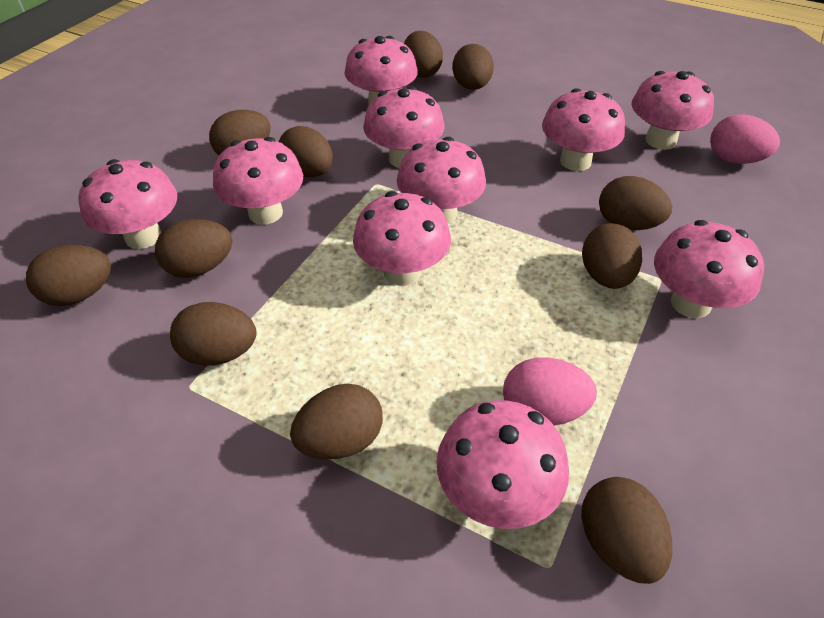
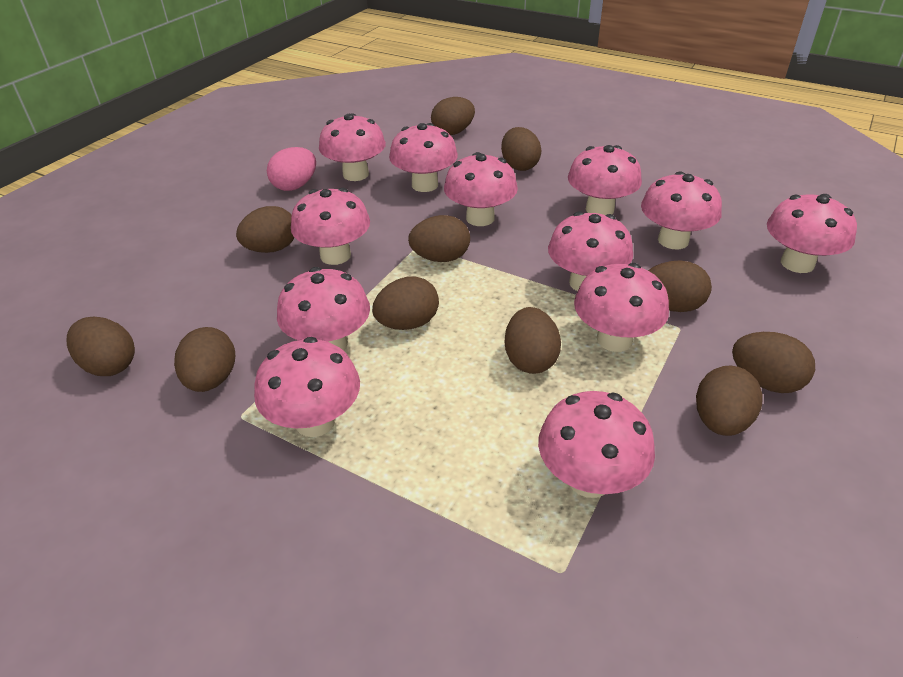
pink egg: 2 -> 1
pink mushroom: 10 -> 12

